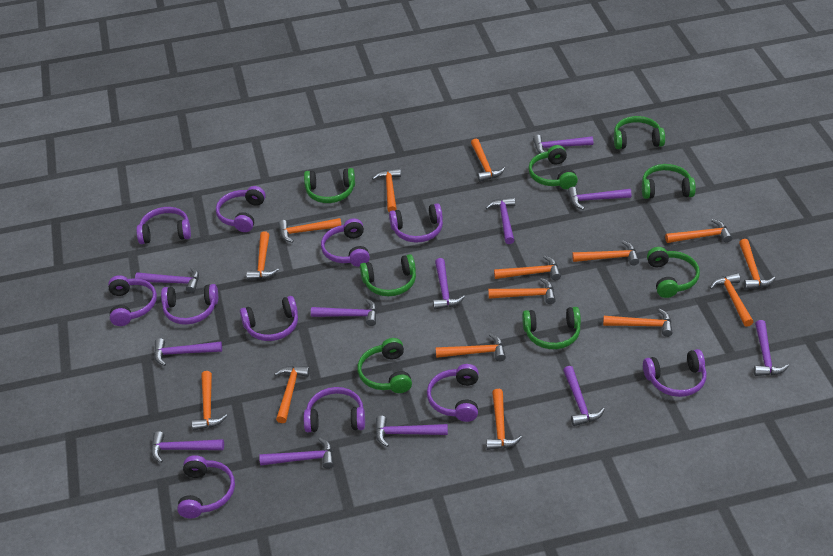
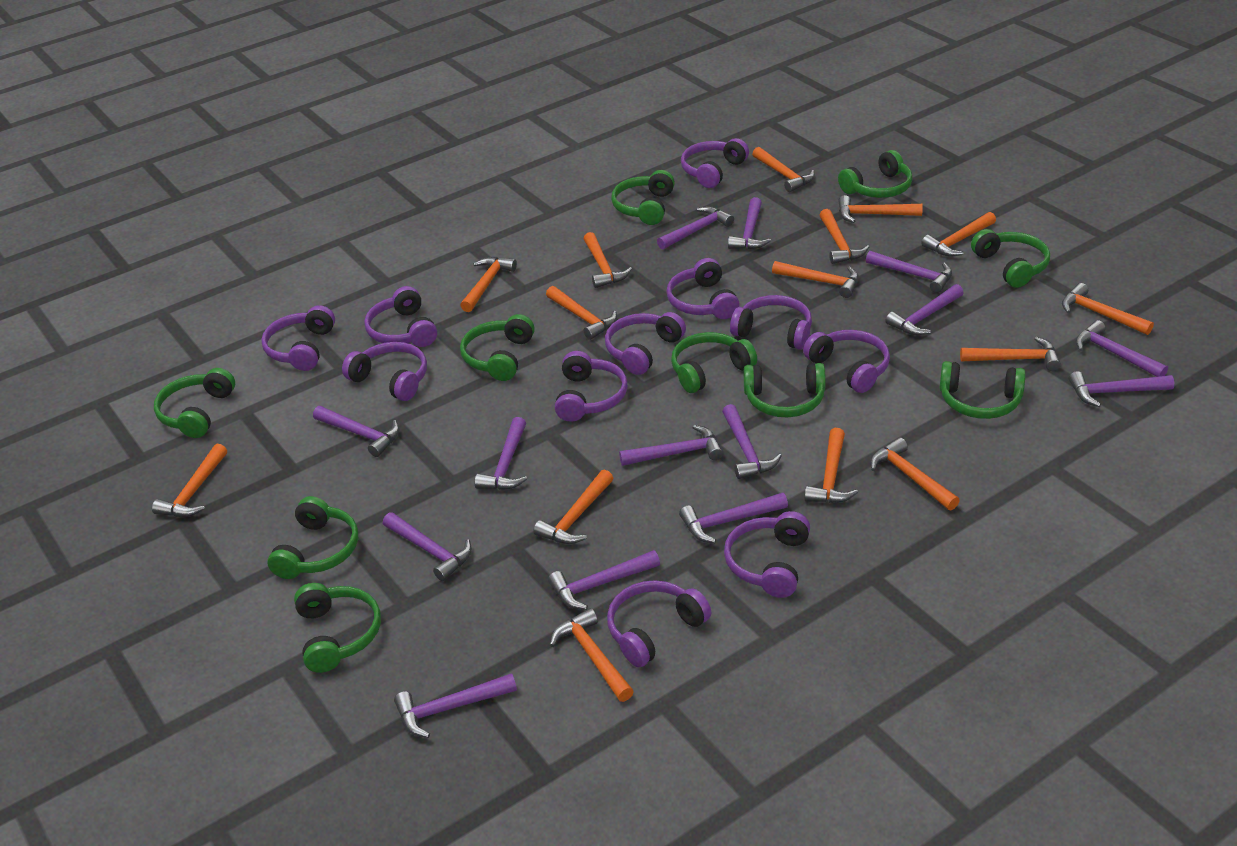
green headphones: 8 -> 10
purple hammer: 12 -> 14

